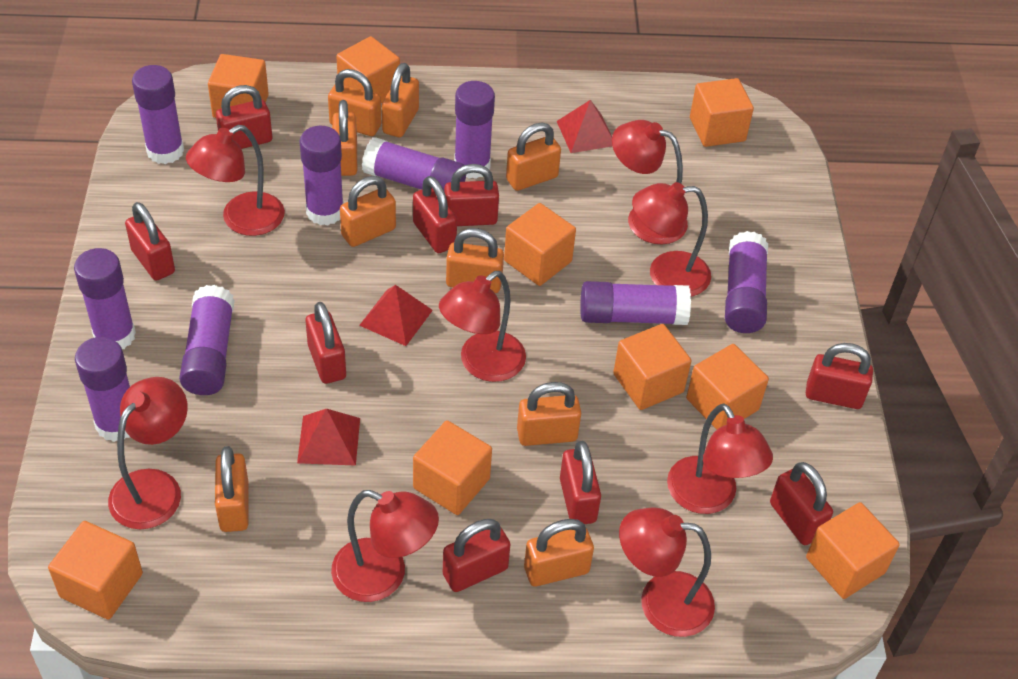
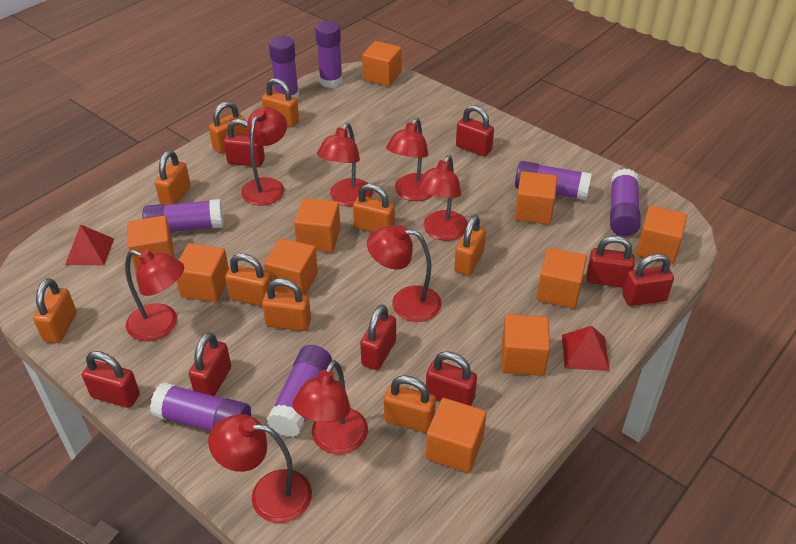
orange cube: 9 -> 10
purple glue stick: 9 -> 7
red padlock: 9 -> 8
red pyramid: 3 -> 2

